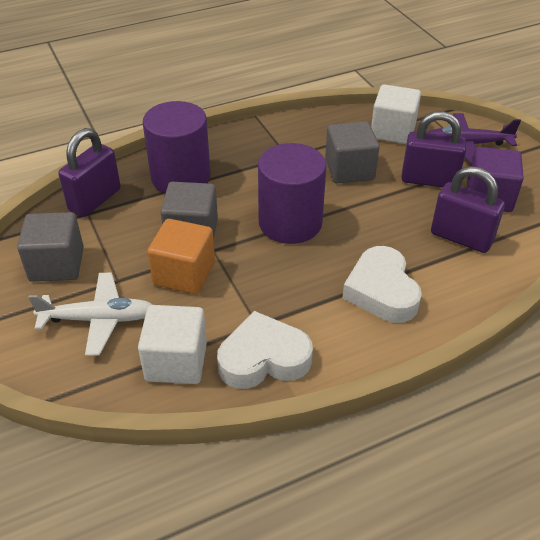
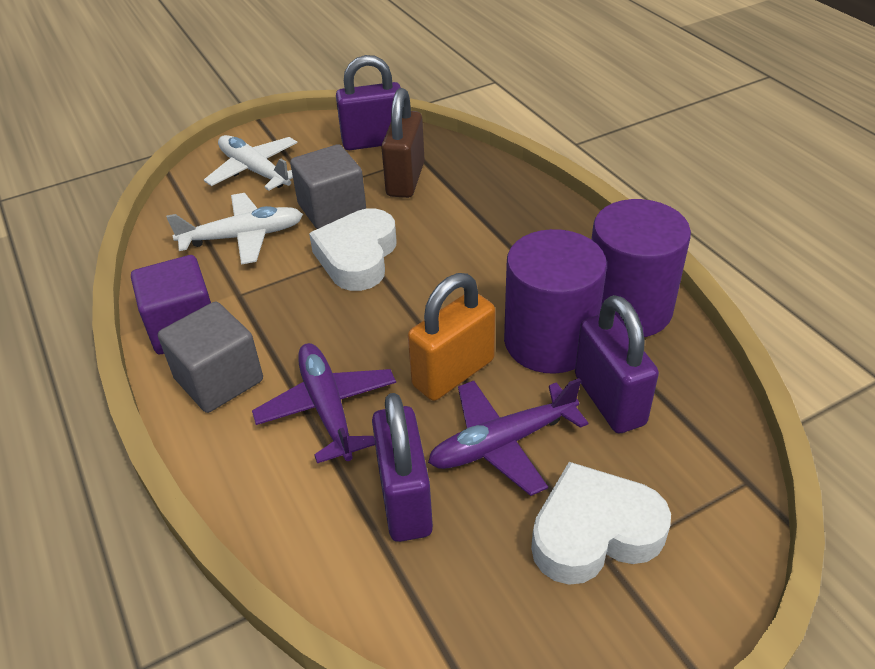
brown padlock: 0 -> 1
grey cube: 3 -> 2
orange cube: 1 -> 0
orange padlock: 0 -> 1
purple plane: 1 -> 2
white cube: 2 -> 0
white plane: 1 -> 2

